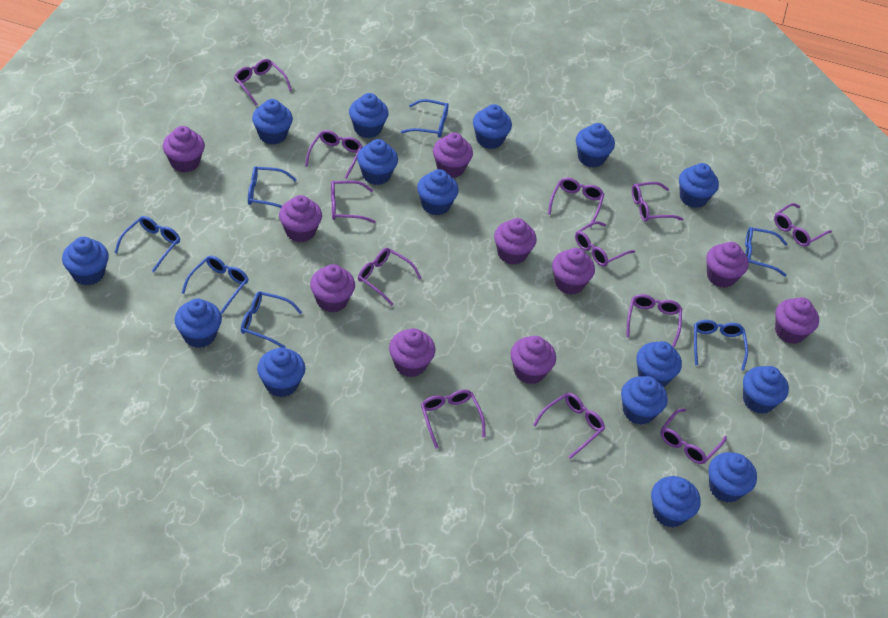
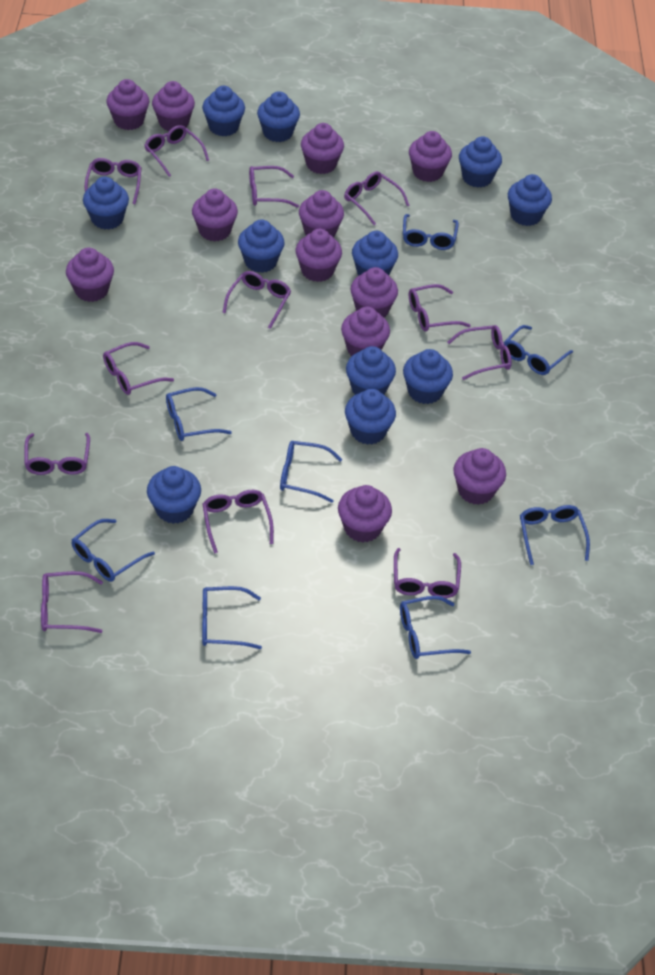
blue cupcake: 15 -> 11
blue glasses: 7 -> 8
purple cupcake: 10 -> 12

